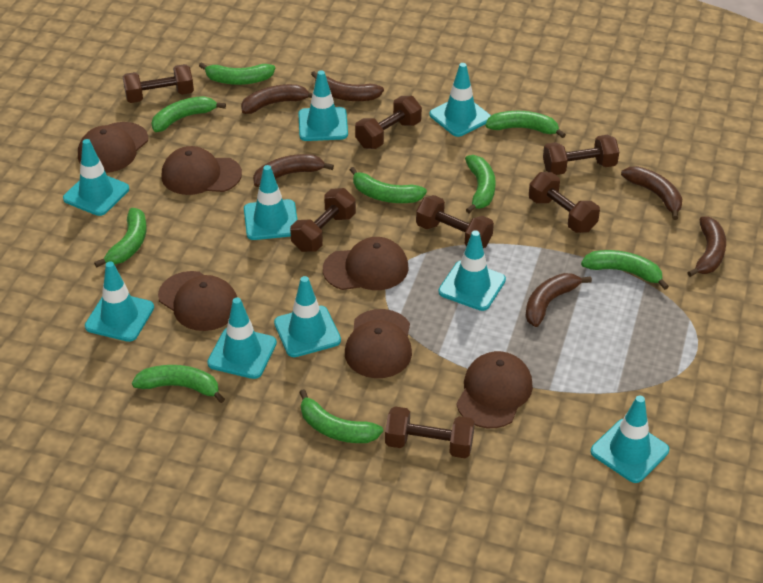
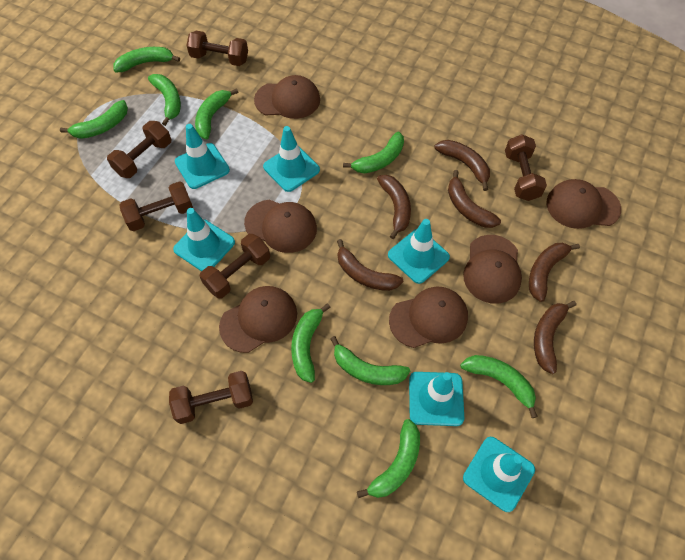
brown dumbbell: 7 -> 6
turquoise traffic cone: 9 -> 6

